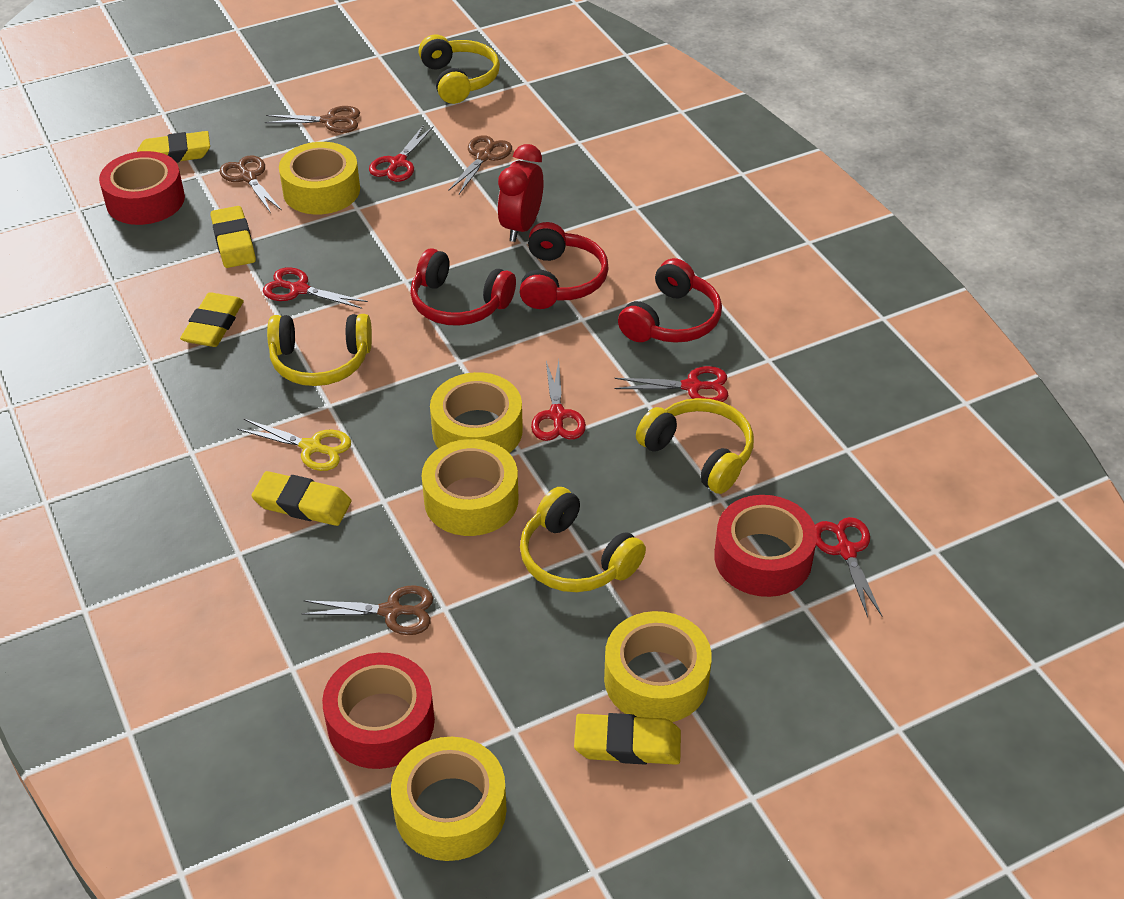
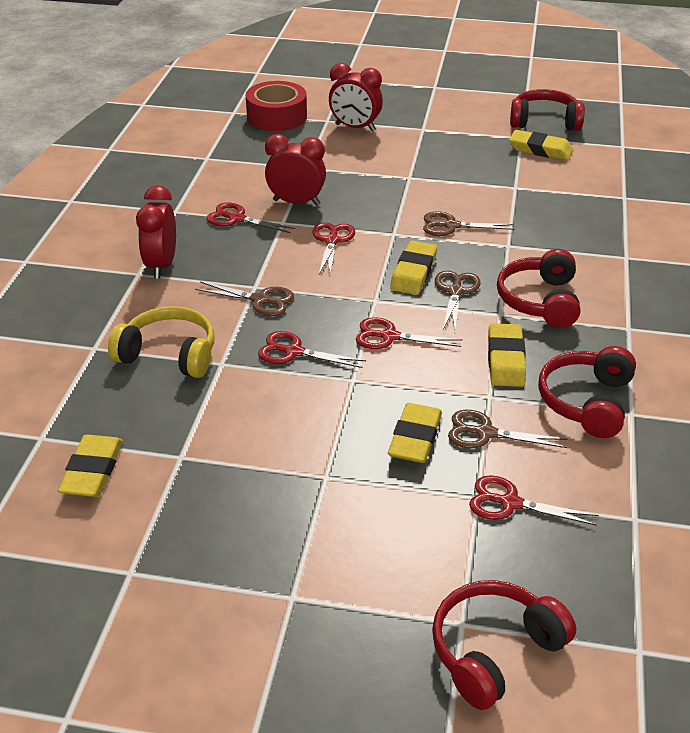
red clock: 1 -> 3
red headphones: 3 -> 4
red tape: 3 -> 1
yellow headphones: 4 -> 1
yellow scissors: 1 -> 0
yellow tape: 5 -> 0

